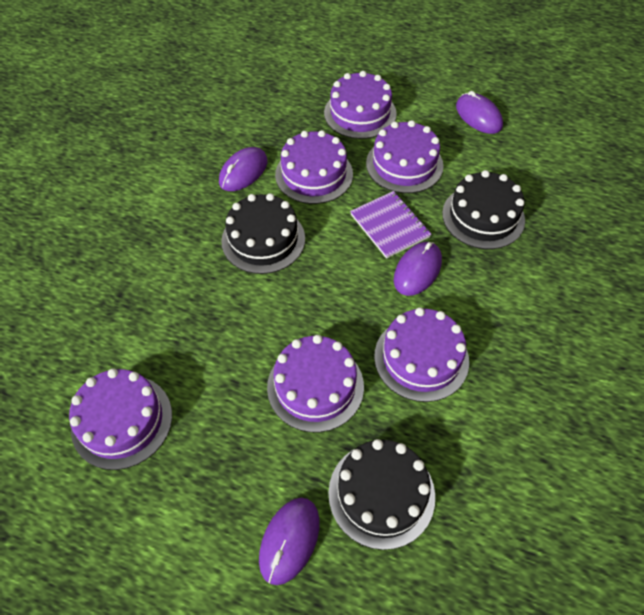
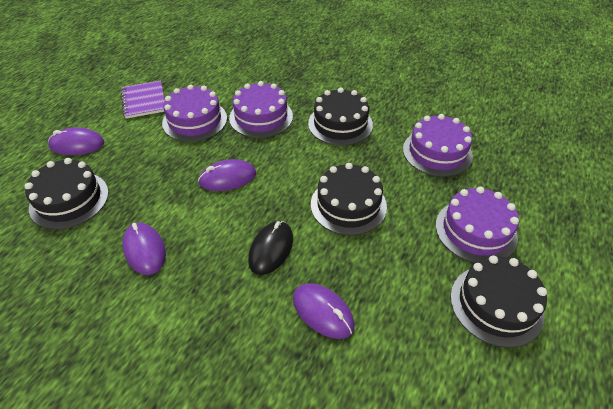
black cake: 3 -> 4
black mouse: 0 -> 1
purple cake: 6 -> 4

